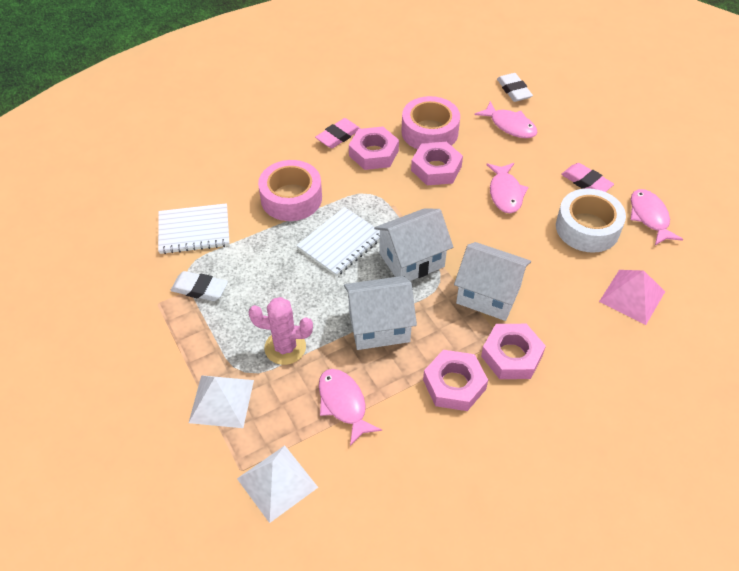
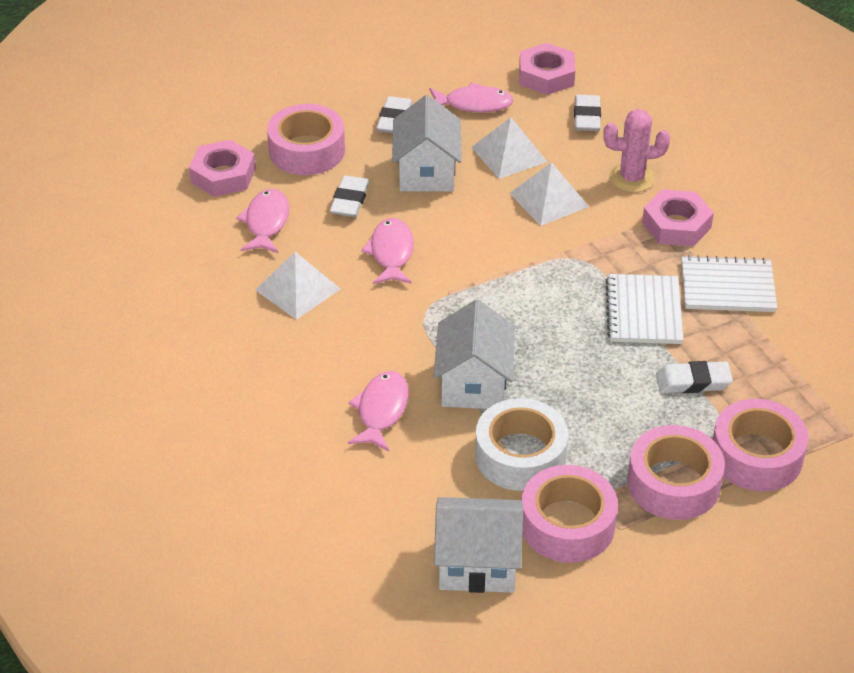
pink eraser: 2 -> 0
pink nut: 4 -> 3
pink pyramid: 1 -> 0
pink tape: 2 -> 4
white eraser: 2 -> 4
white pyramid: 2 -> 3

